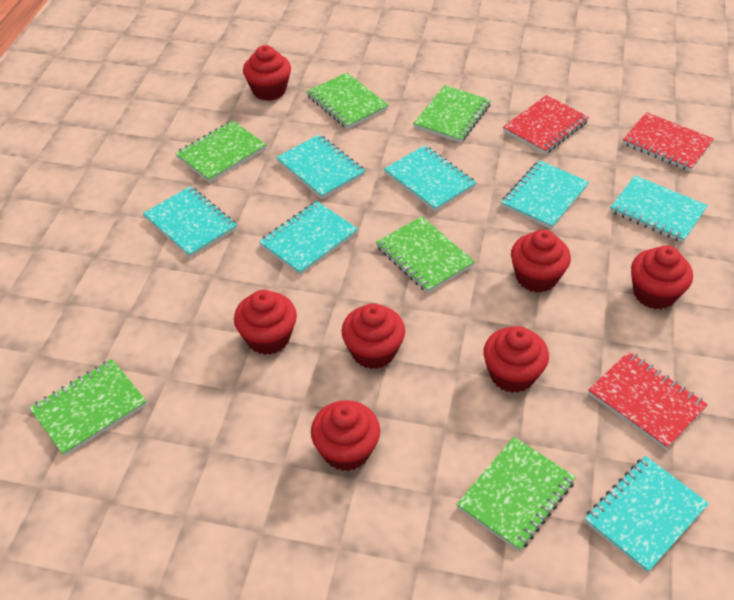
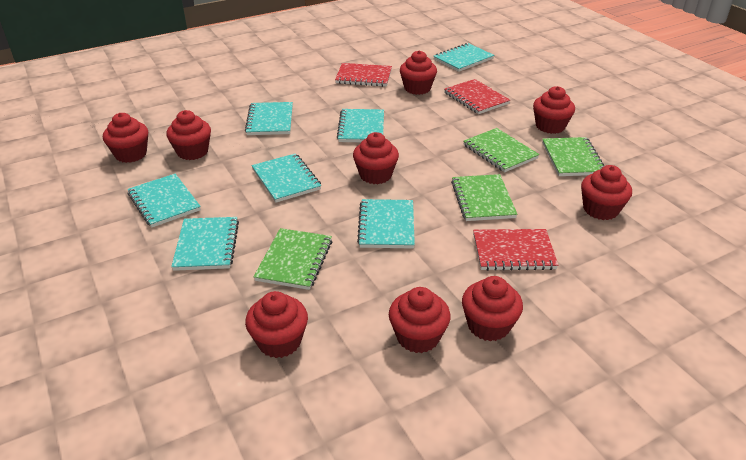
green notebook: 6 -> 4
red cupcake: 7 -> 9

